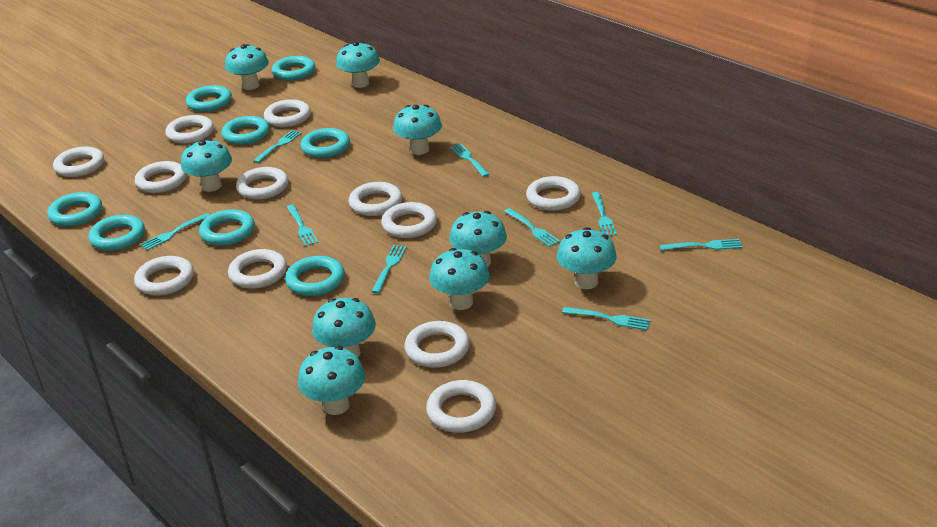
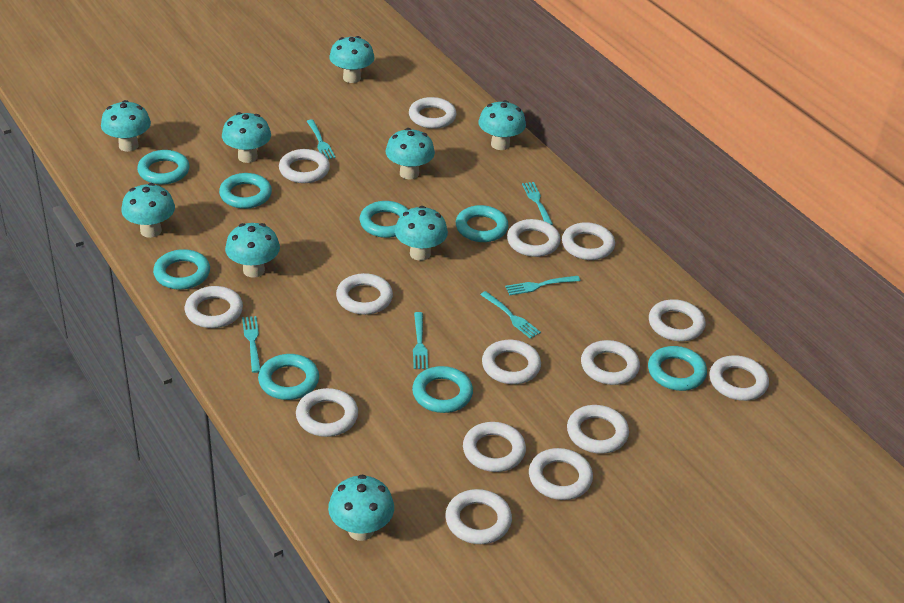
turquoise fork: 9 -> 6
white ring: 12 -> 15

